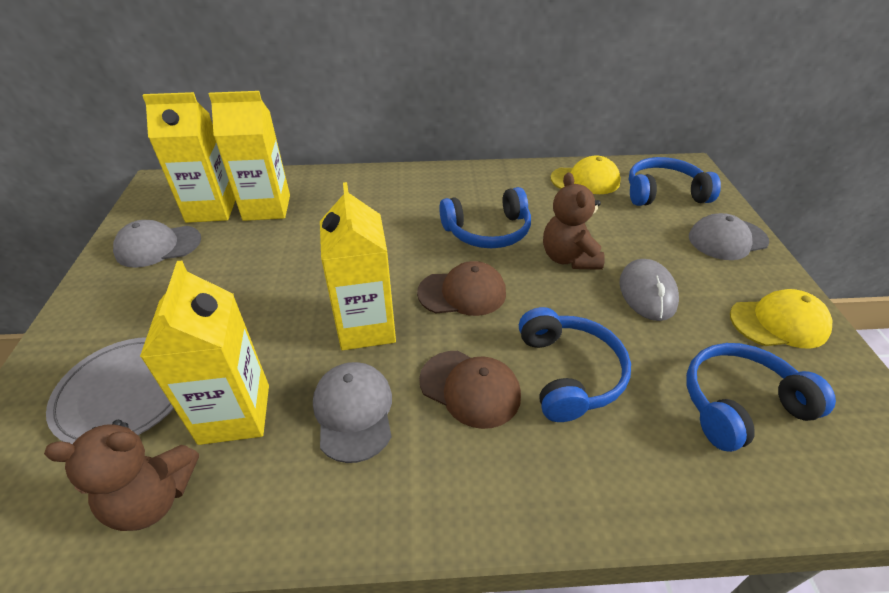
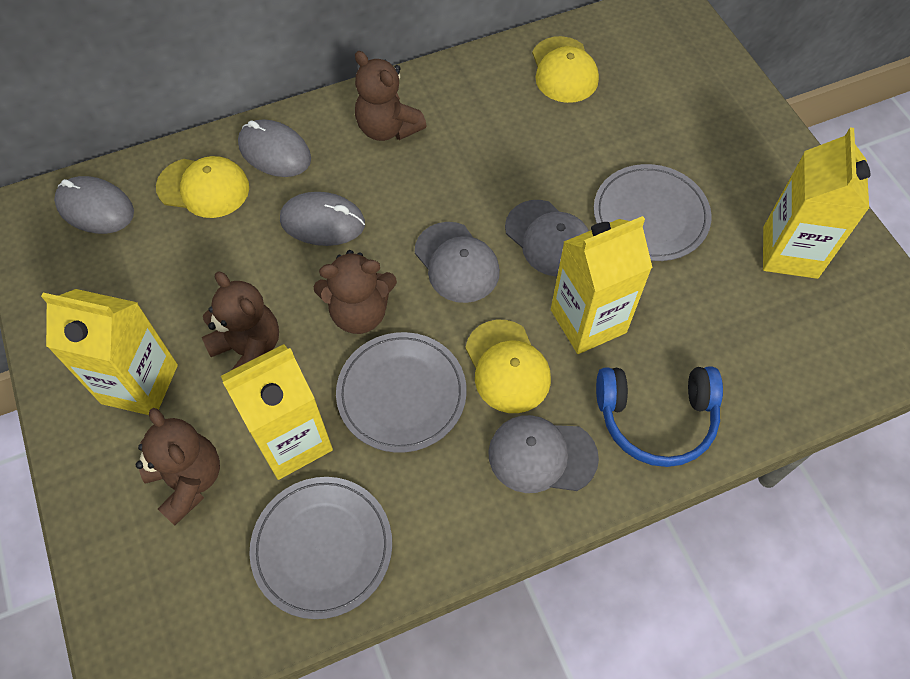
blue headphones: 4 -> 1
brown cap: 2 -> 0
brown teddy bear: 2 -> 4
grey mouse: 1 -> 3
grey plate: 1 -> 3
yellow cap: 2 -> 3

